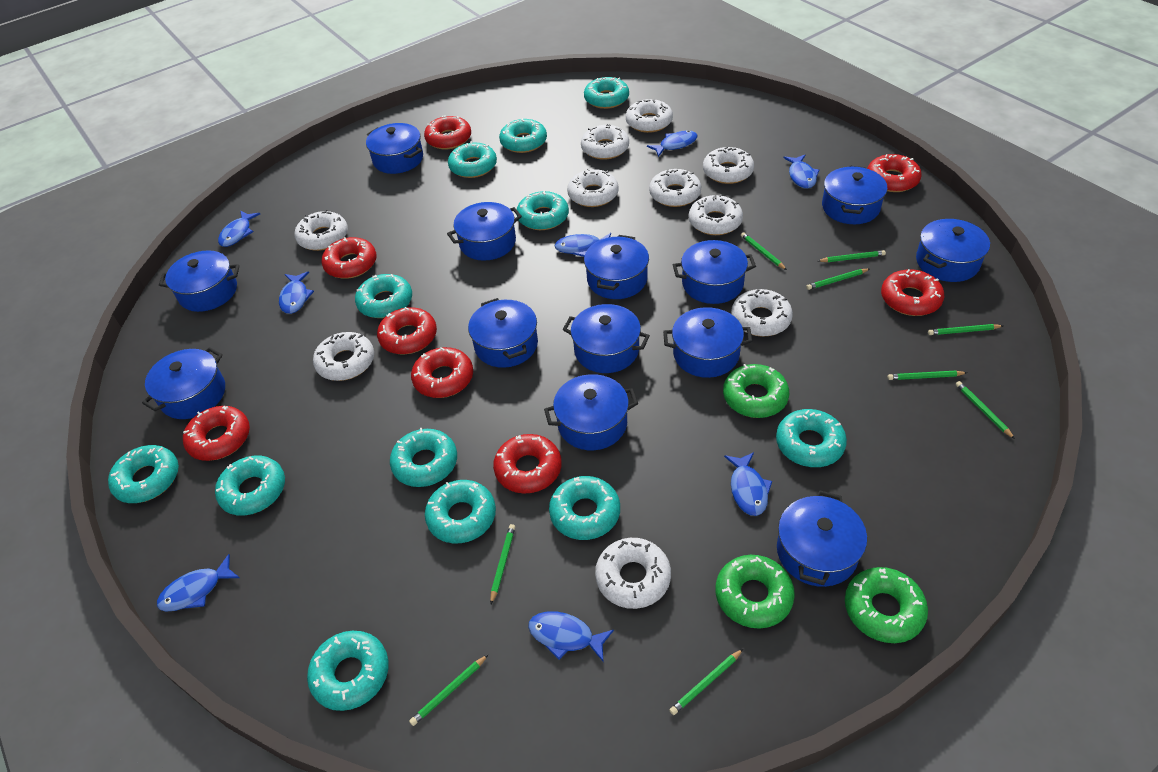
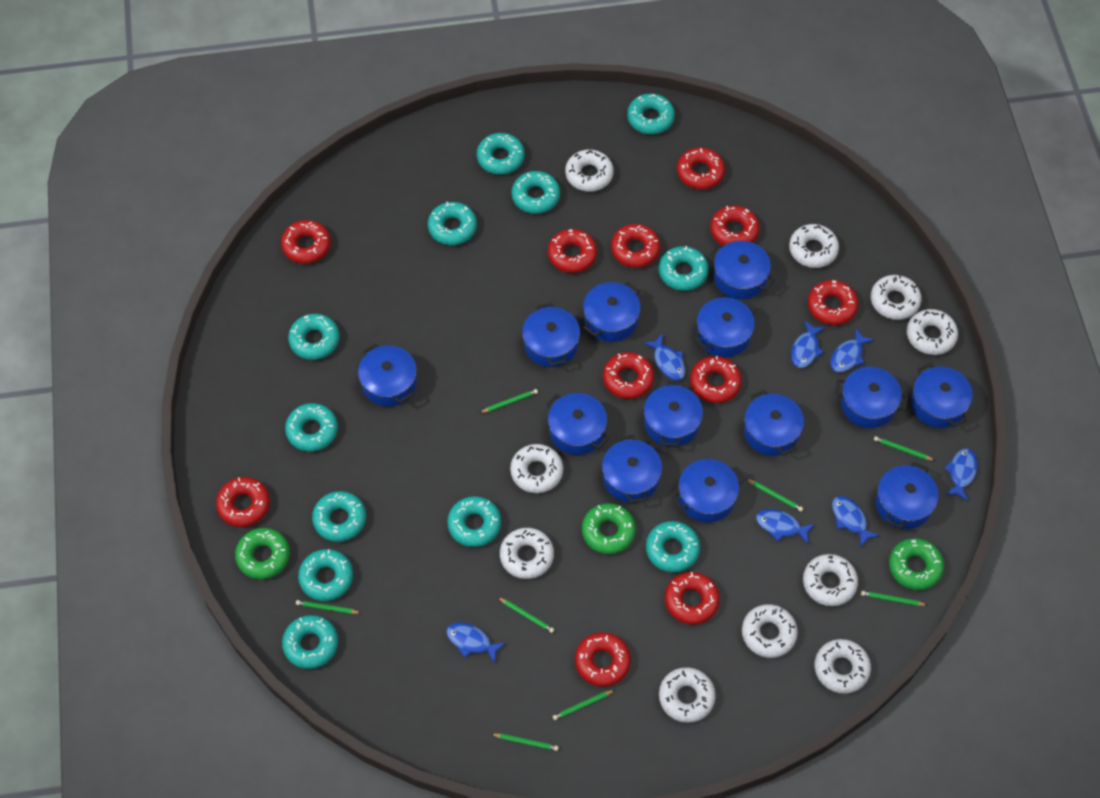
blue fish: 8 -> 7
green pencil: 9 -> 8
red donut: 8 -> 11

